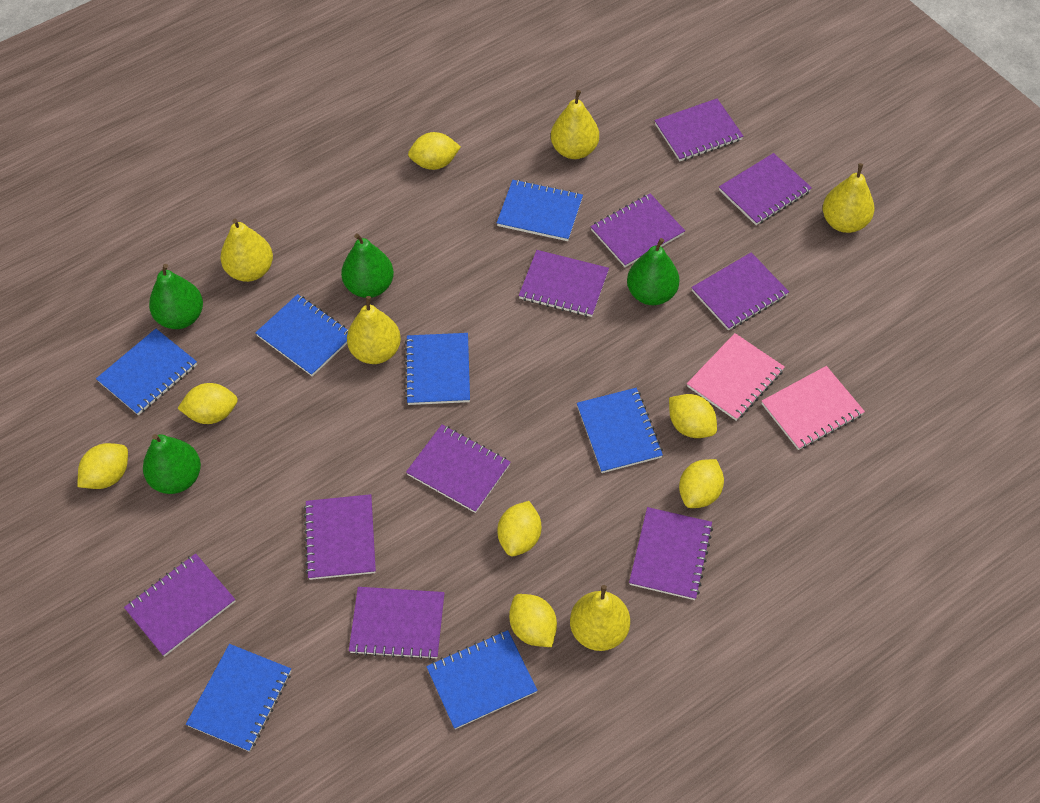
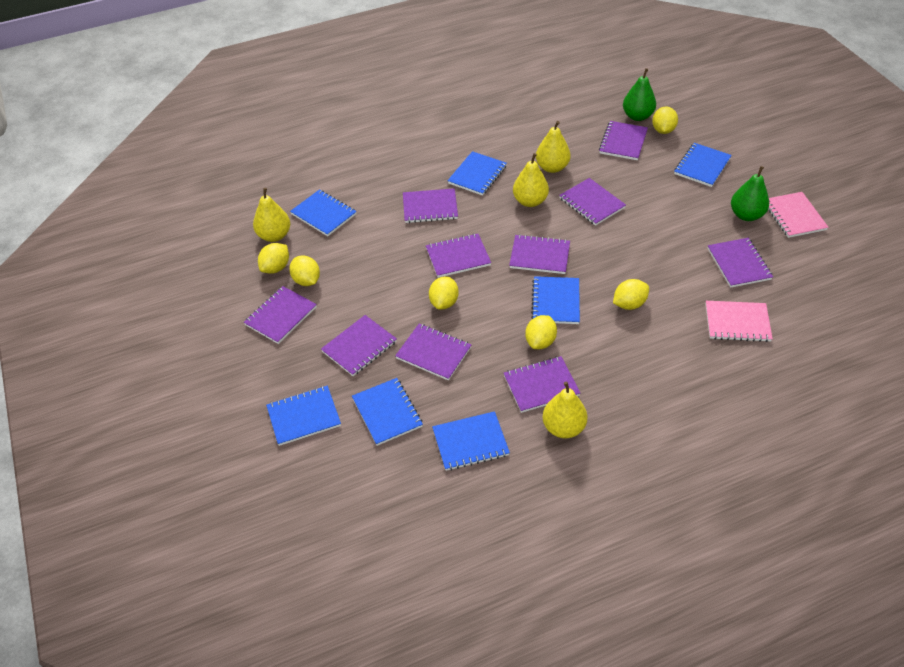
green pear: 4 -> 2
yellow lemon: 7 -> 6
yellow pear: 5 -> 4

